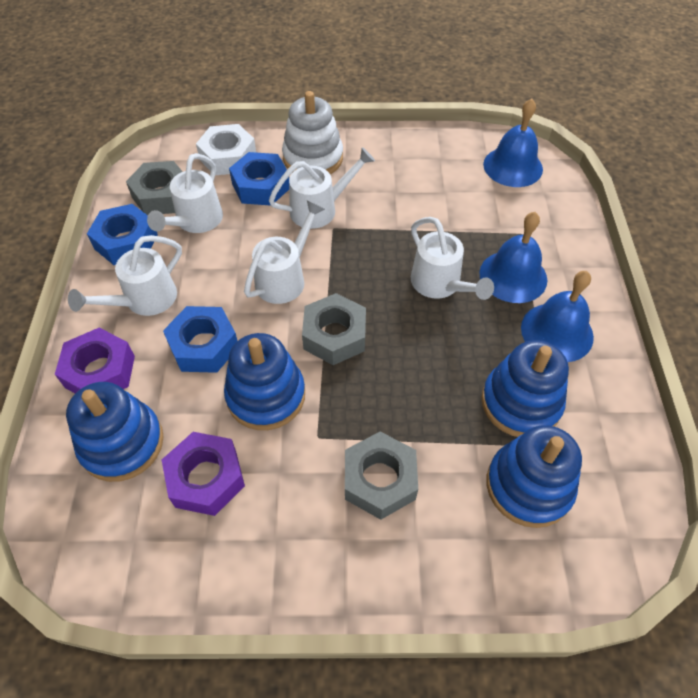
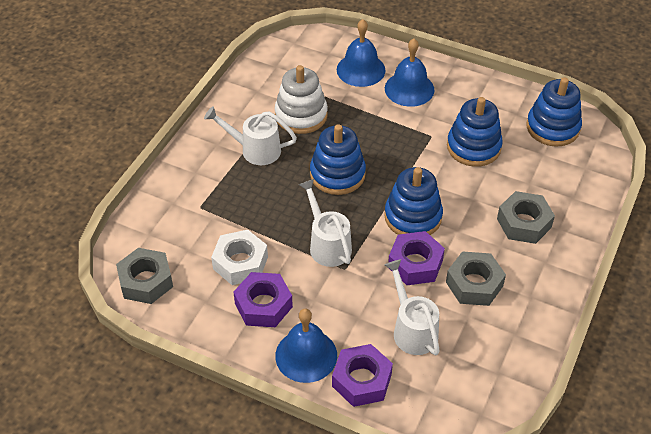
blue nut: 3 -> 0
purple nut: 2 -> 3
white watering can: 5 -> 3

